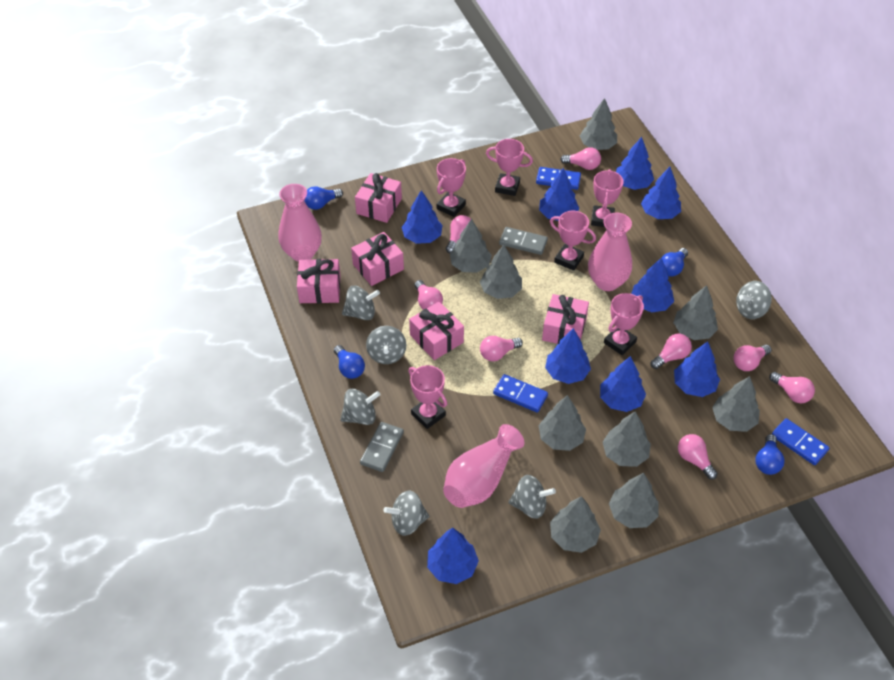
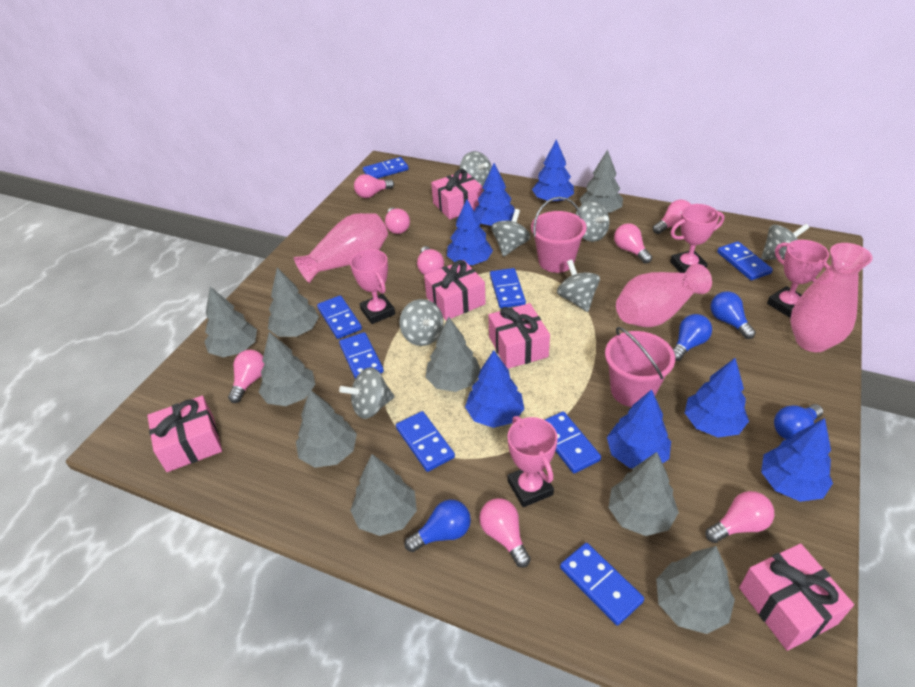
blue domino: 3 -> 8
blue tree: 9 -> 7
grey domino: 2 -> 0
grey spinning top: 6 -> 7
pink bucket: 0 -> 2
pink trophy: 6 -> 4

